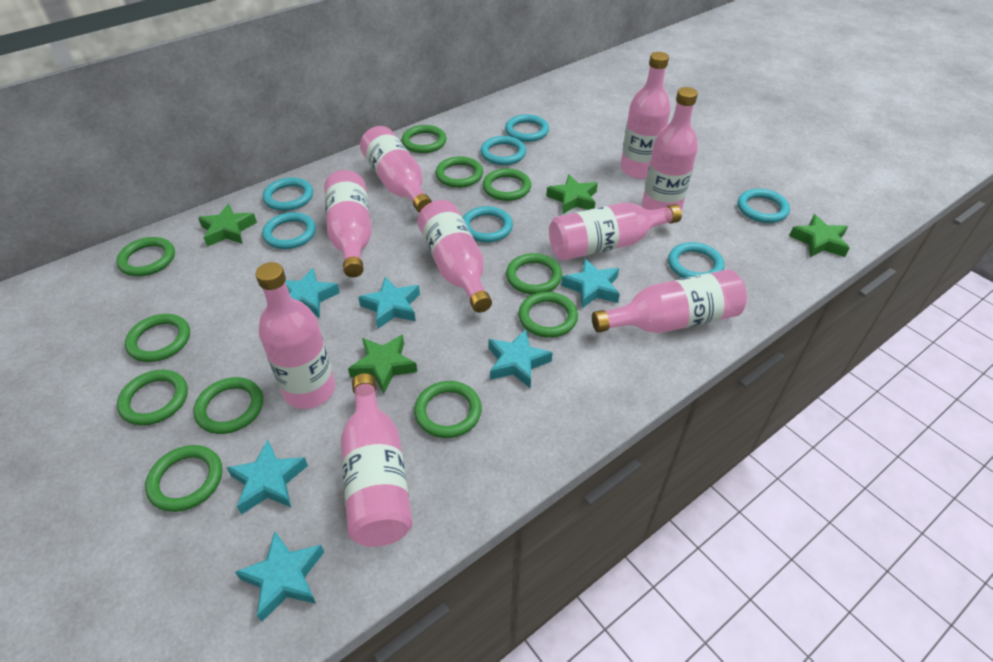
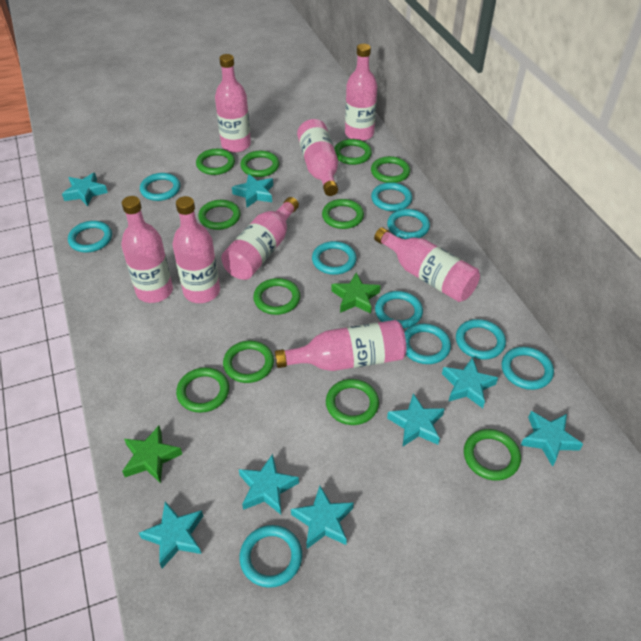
green star: 4 -> 2
pink bottle: 9 -> 8
turquoise ring: 7 -> 10
turquoise star: 6 -> 8

